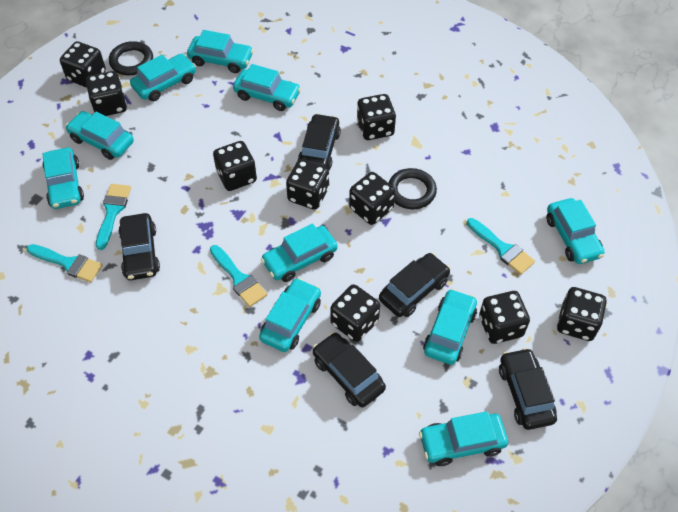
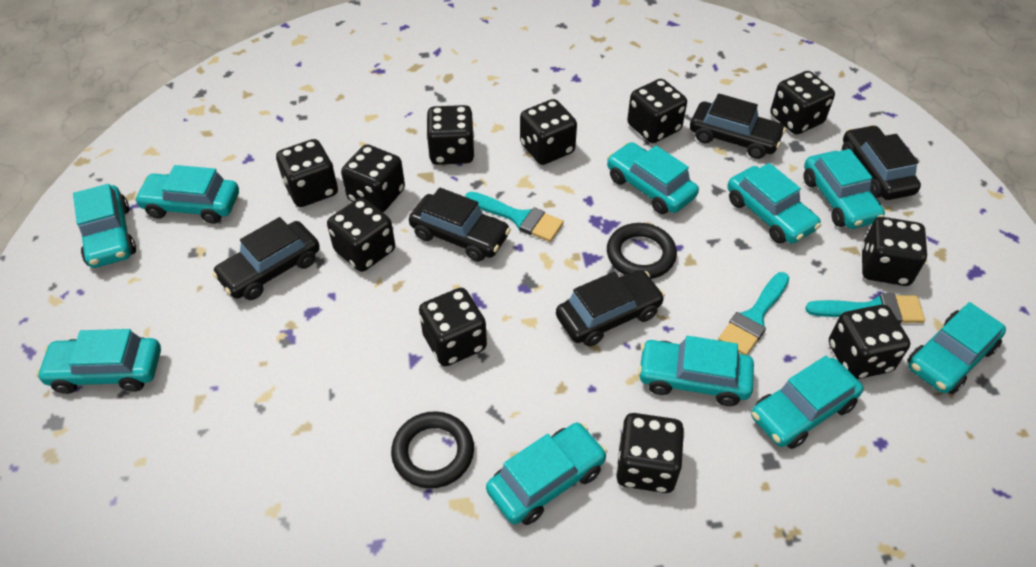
black dice: 9 -> 11
turquoise brush: 4 -> 3

